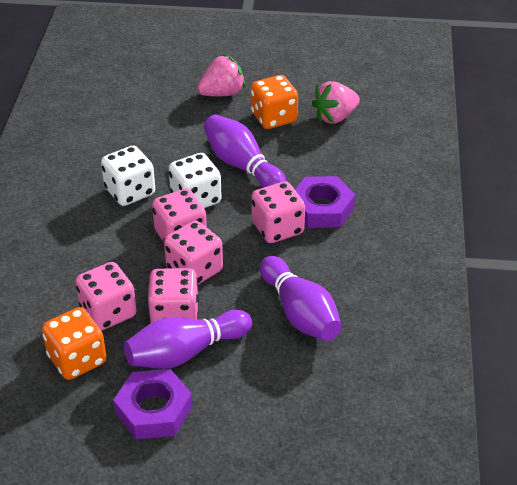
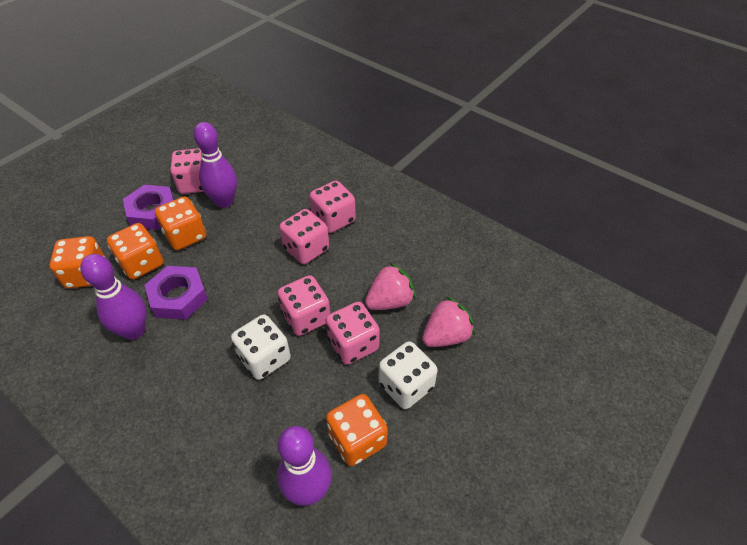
orange dice: 2 -> 4

